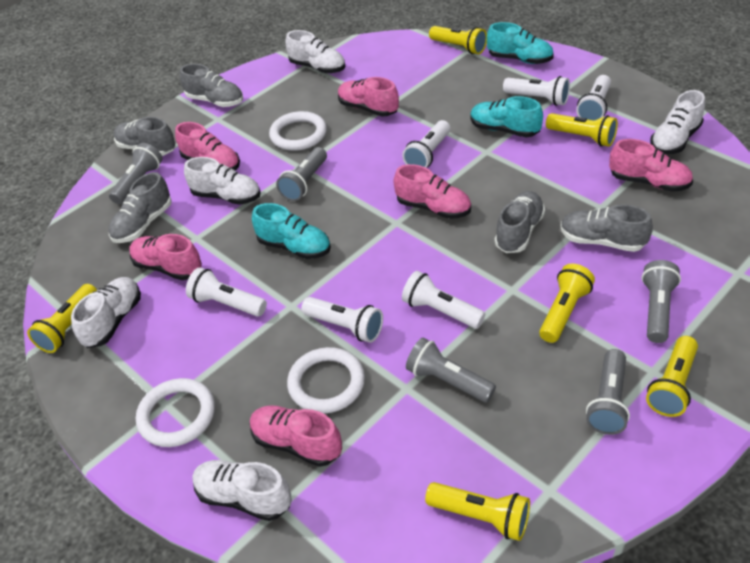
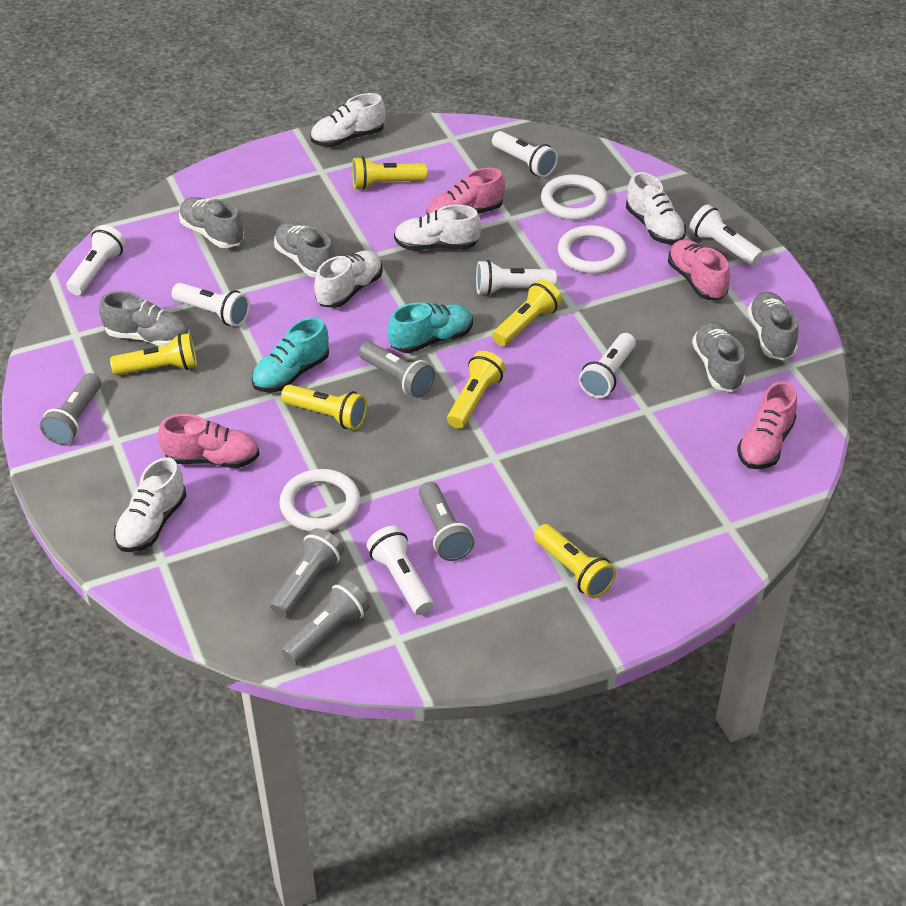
pink shoe: 6 -> 4
turquoise shoe: 3 -> 2
white flashlight: 6 -> 7

